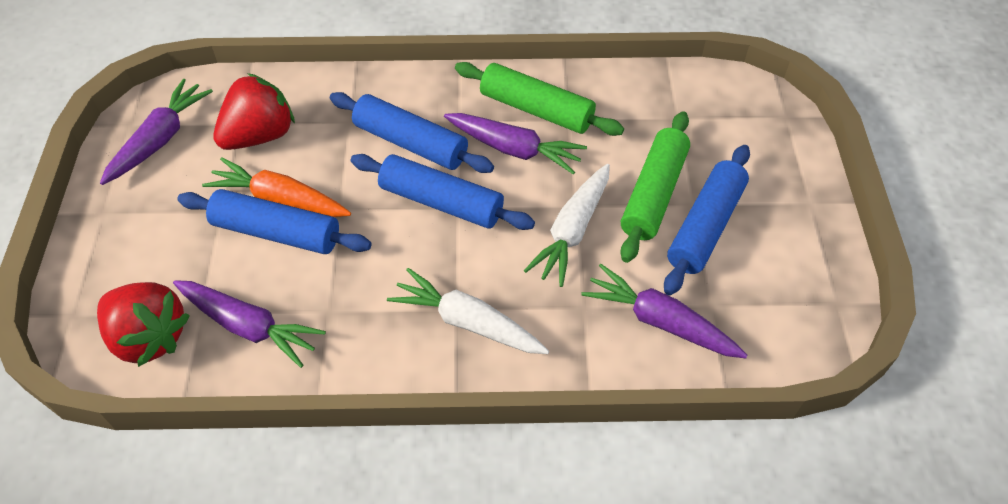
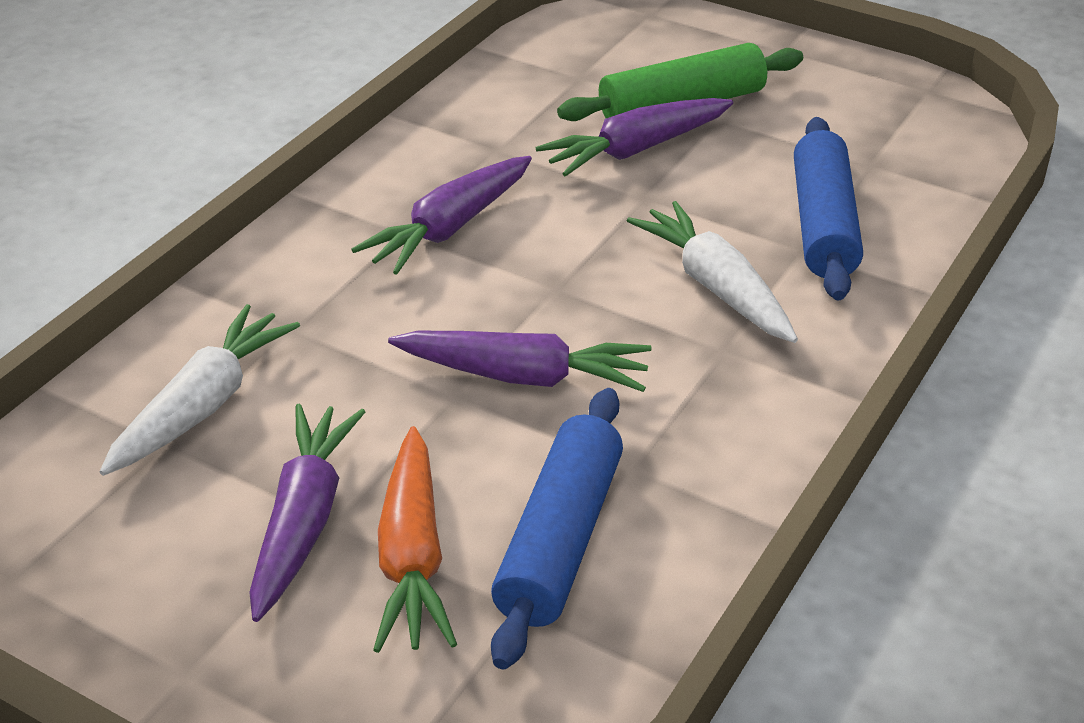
blue rolling pin: 4 -> 2
green rolling pin: 2 -> 1
red strawberry: 2 -> 0

